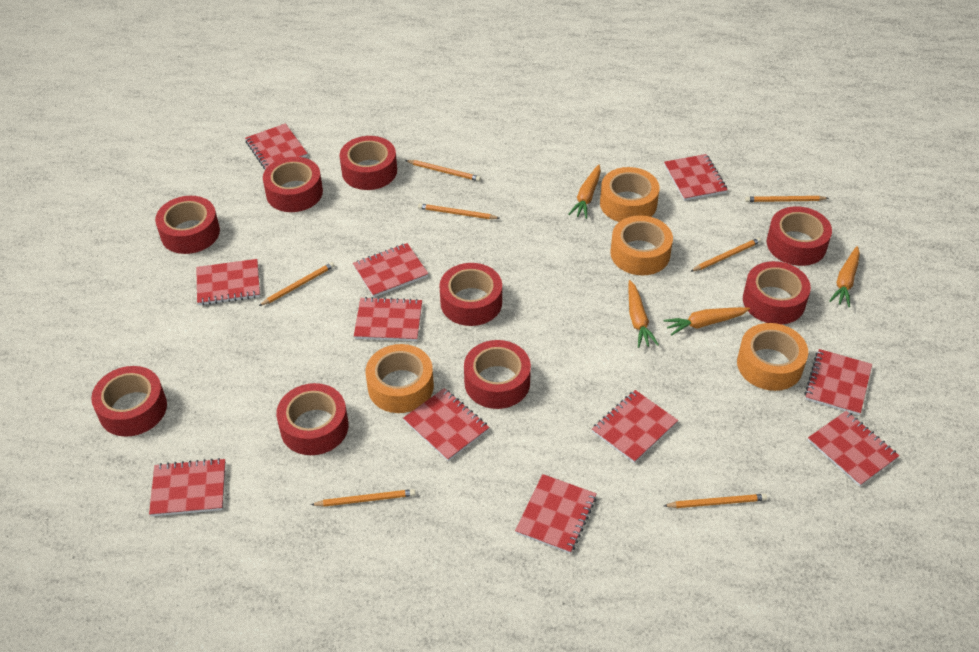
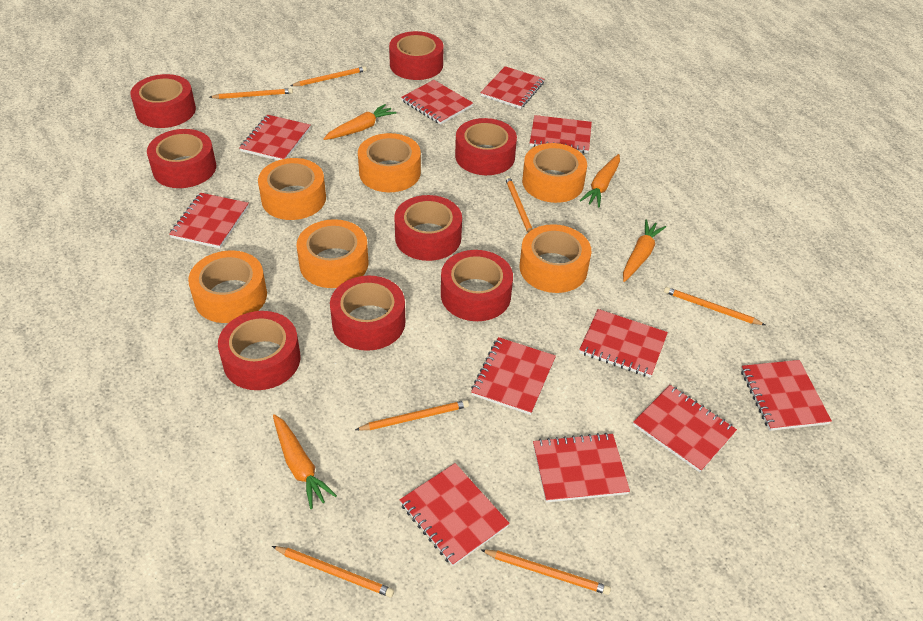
orange tape: 4 -> 6
red tape: 9 -> 8

